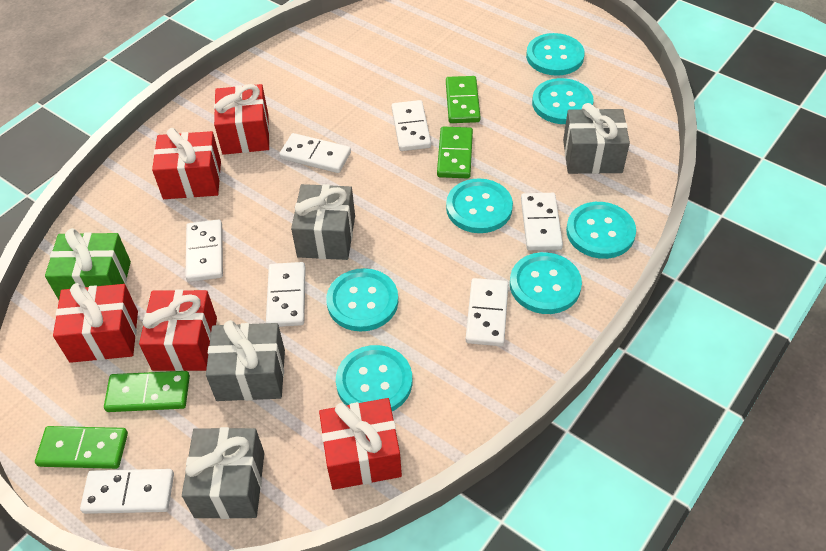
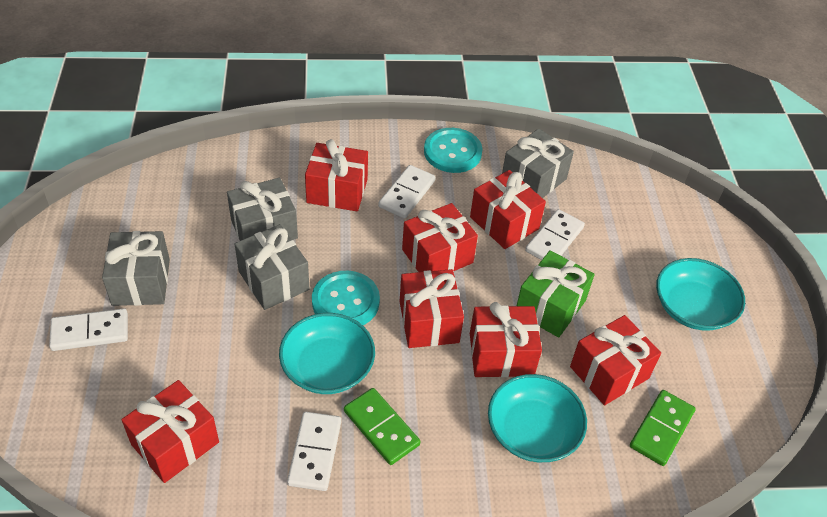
green domino: 4 -> 2
red gift: 5 -> 7
turquoise bowl: 0 -> 3
turquoise button: 7 -> 2
white domino: 7 -> 4

